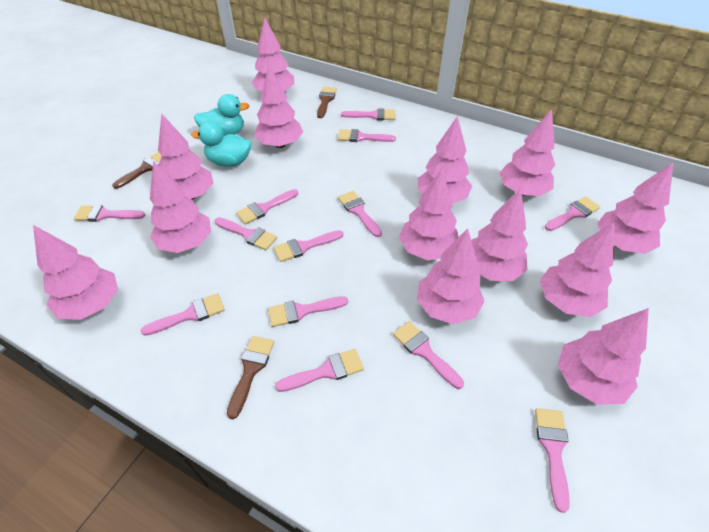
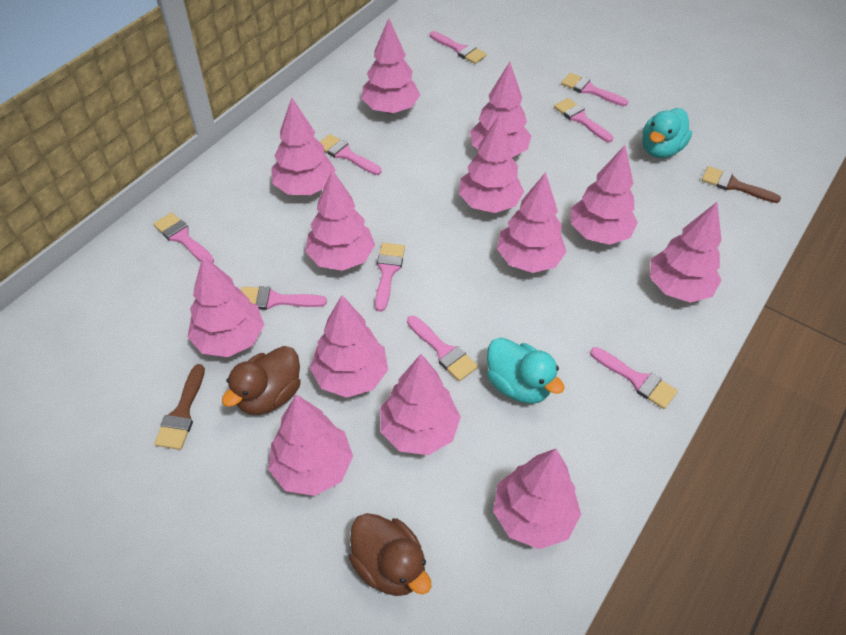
brown brush: 3 -> 2
brown duck: 0 -> 2
pink brush: 13 -> 9

